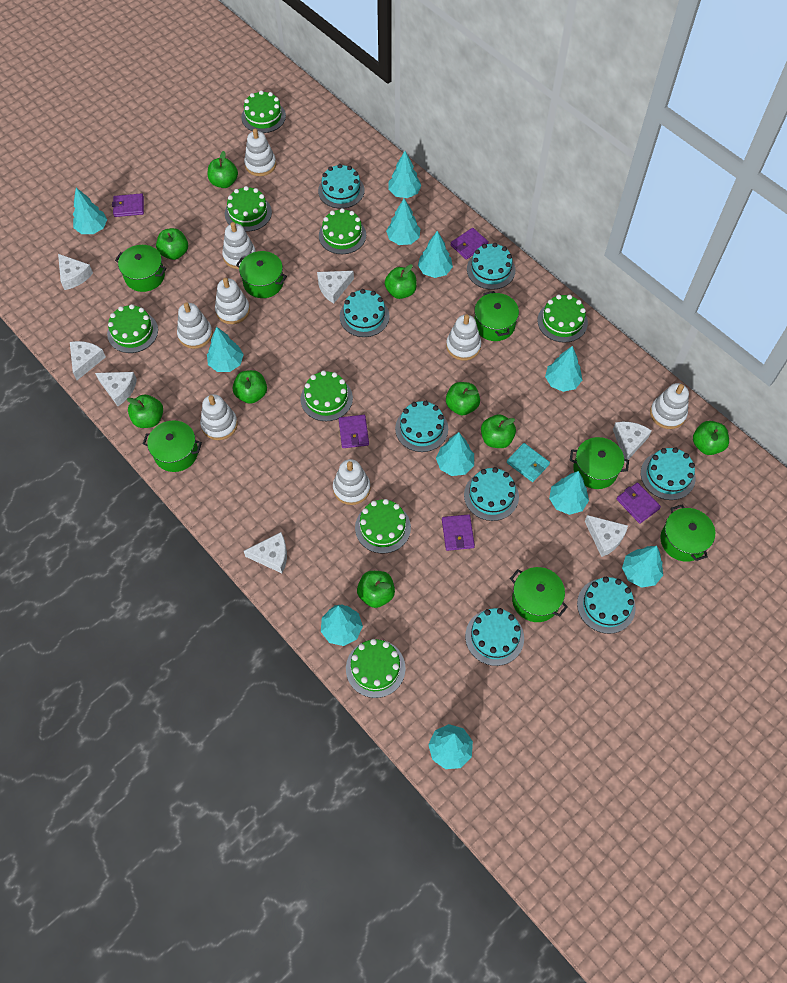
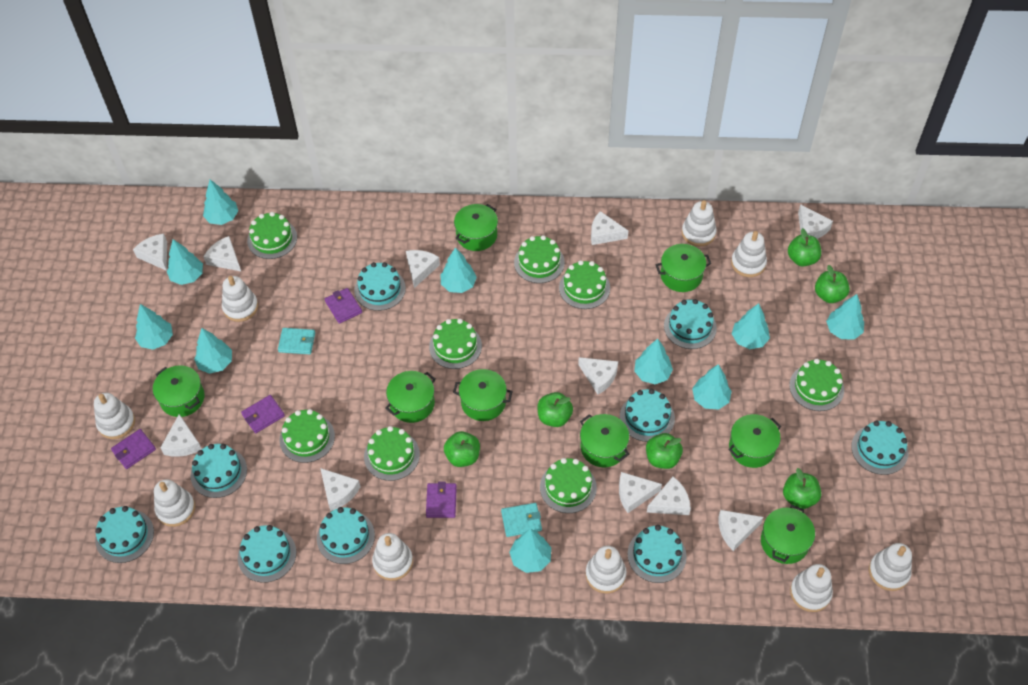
green apple: 9 -> 6
green pot: 7 -> 8
purple wallet: 5 -> 4
turquoise cake: 8 -> 9
turquoise tree: 11 -> 10
turquoise wallet: 1 -> 2
white cheese: 7 -> 11
white stacking toy: 8 -> 9

